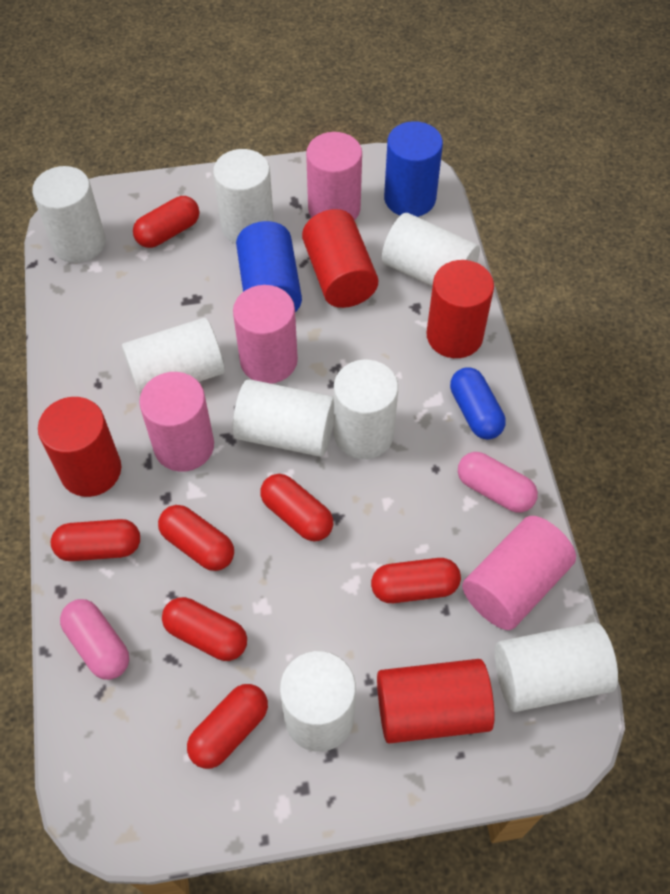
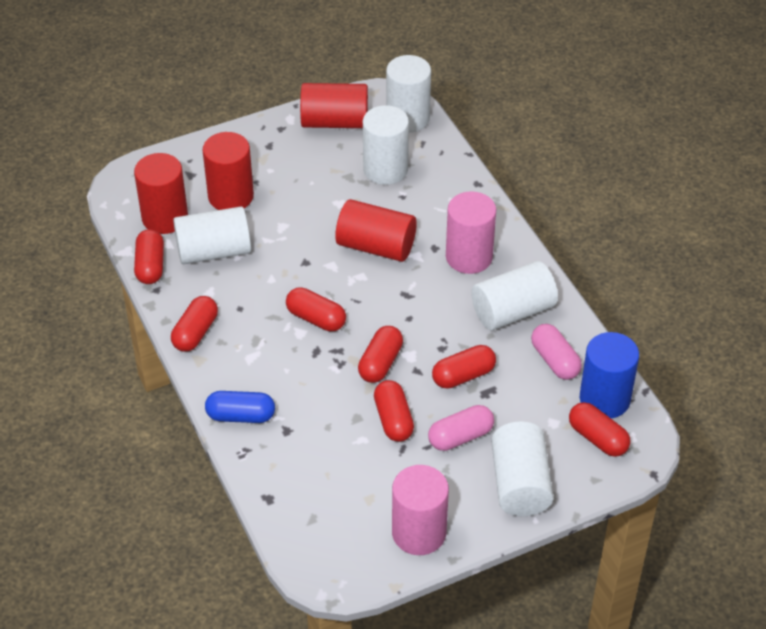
blue cylinder: 2 -> 1
pink cylinder: 4 -> 2
white cylinder: 8 -> 5

